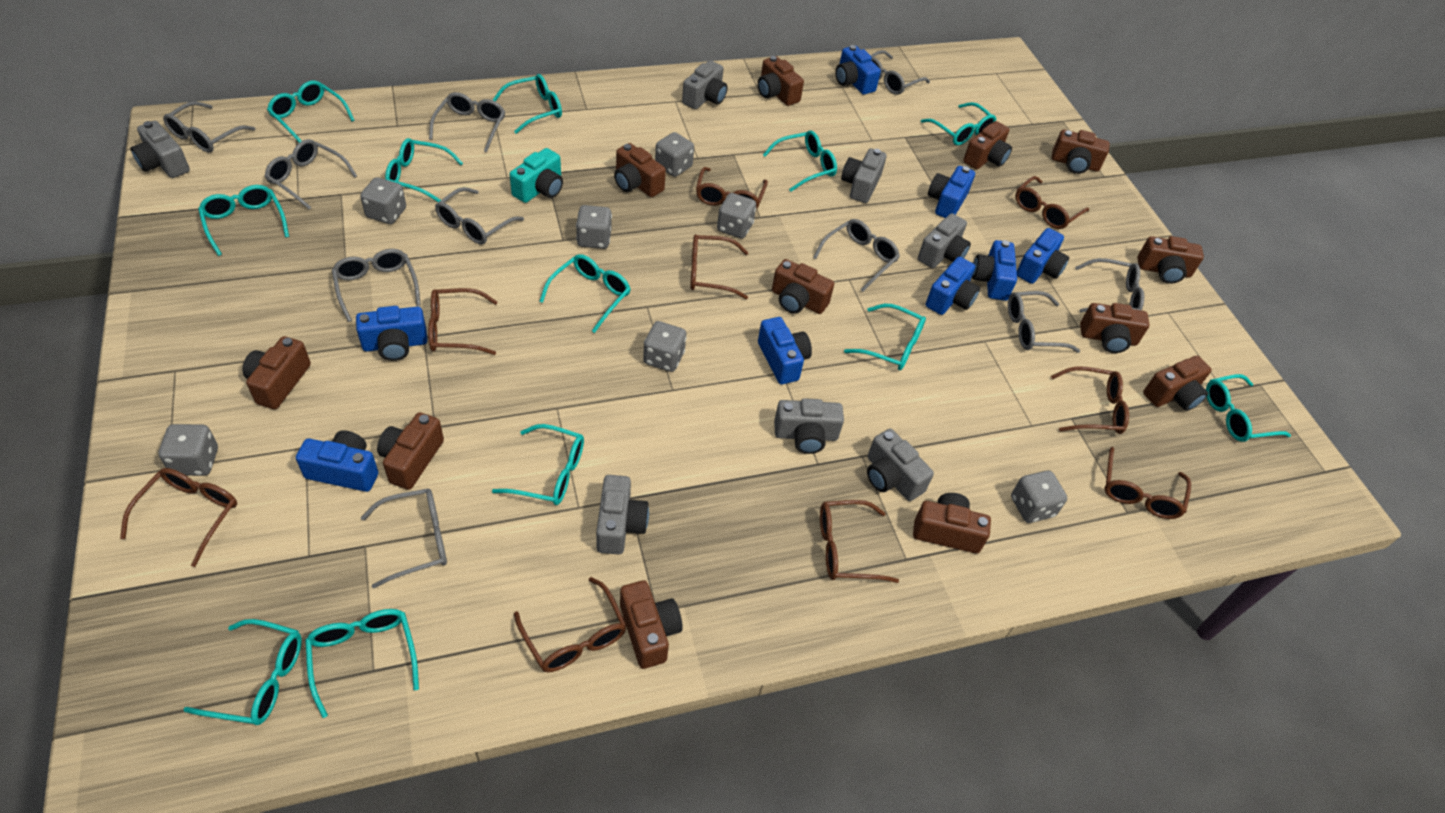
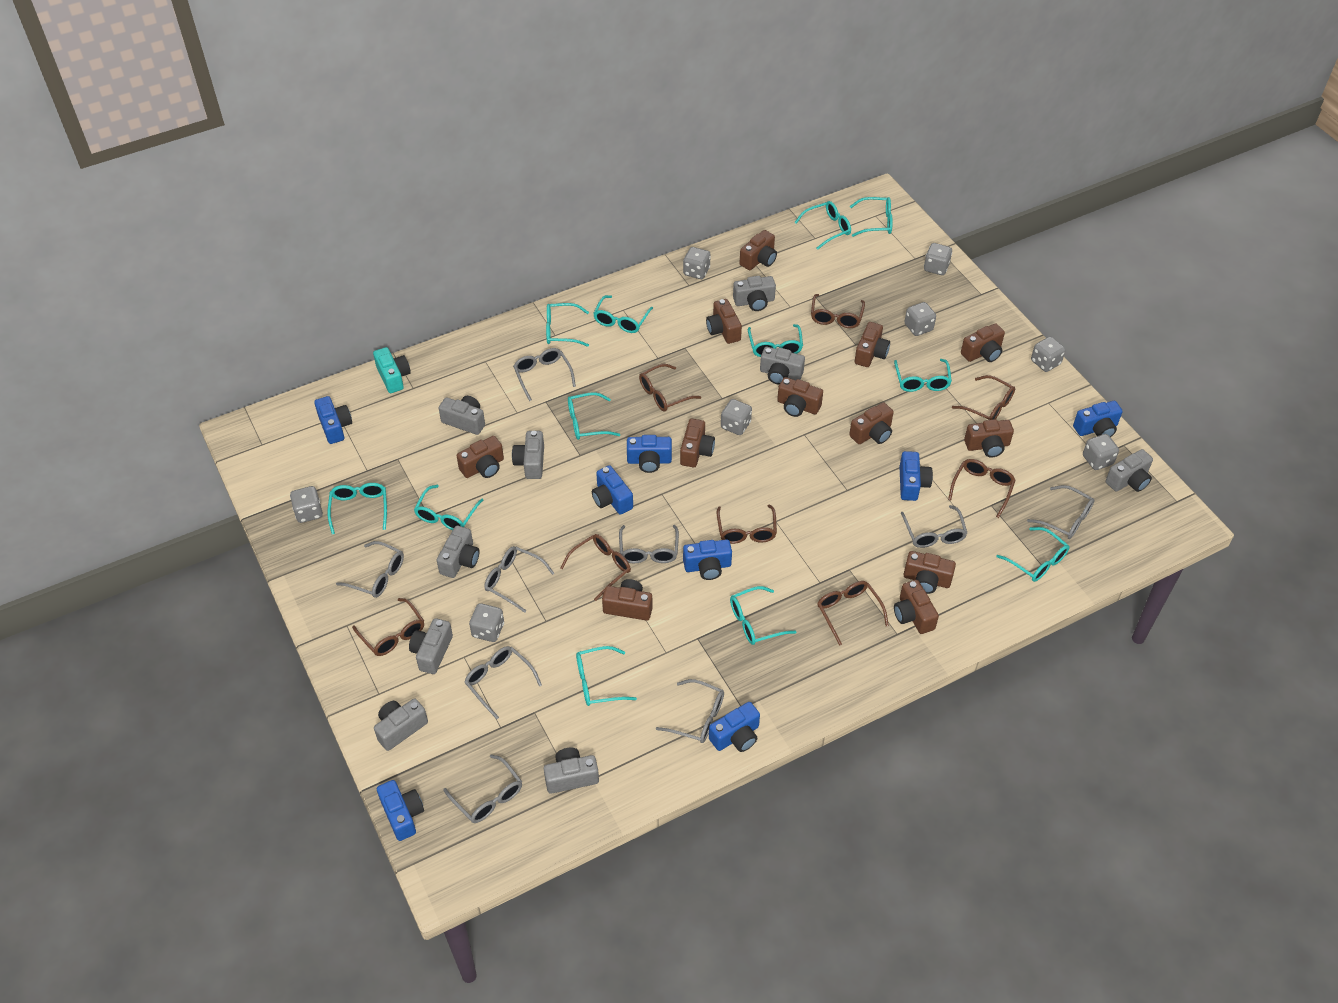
brown glasses: 9 -> 8
grey camera: 7 -> 9
grey dice: 7 -> 8
grey glasses: 10 -> 9

